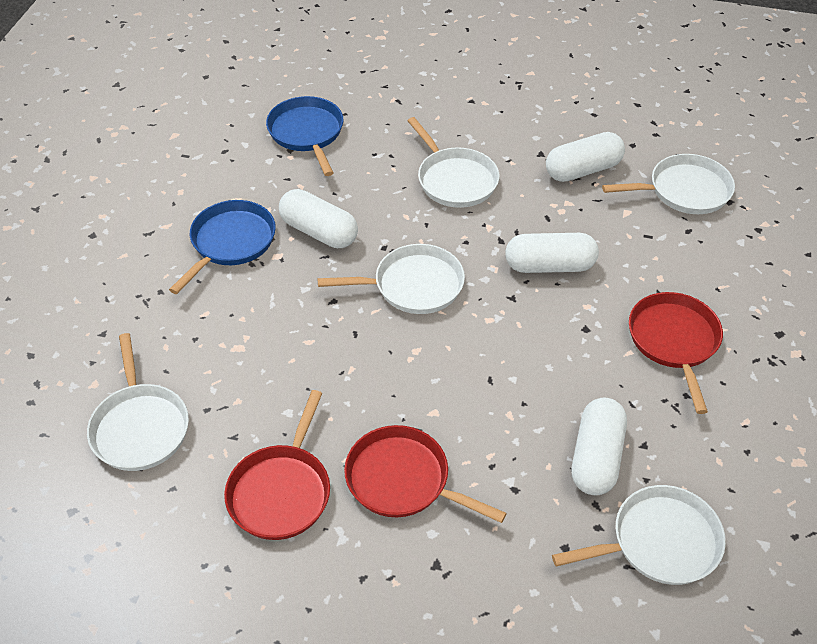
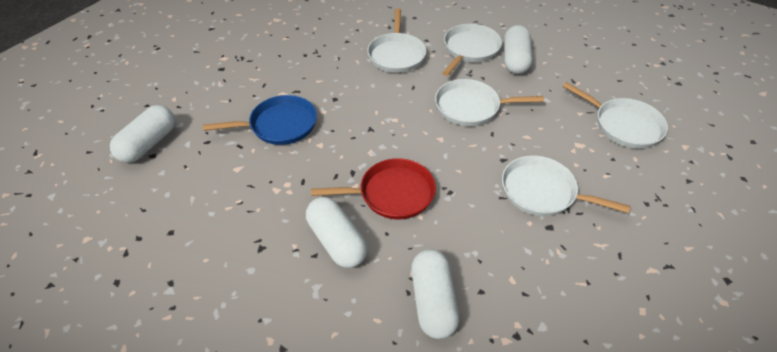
blue pan: 2 -> 1
red pan: 3 -> 1

